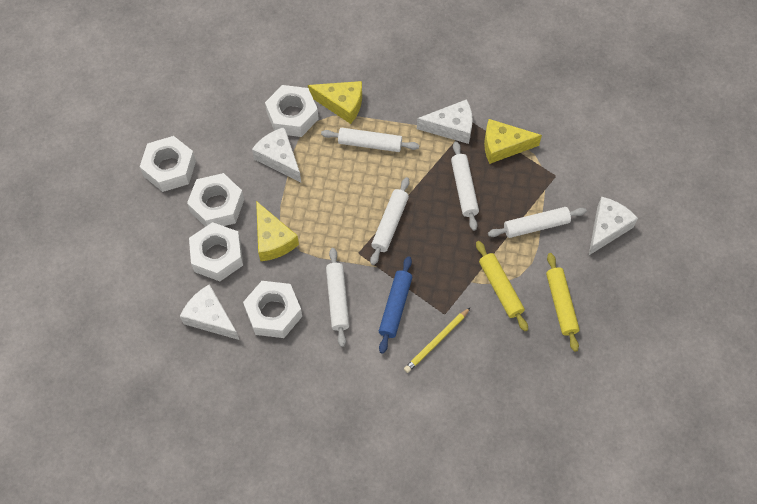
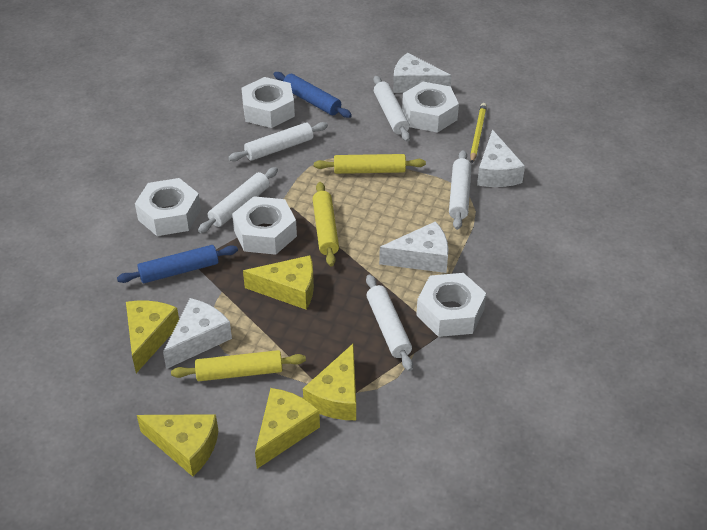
blue rolling pin: 1 -> 2
yellow cheese: 3 -> 5
yellow rolling pin: 2 -> 3

